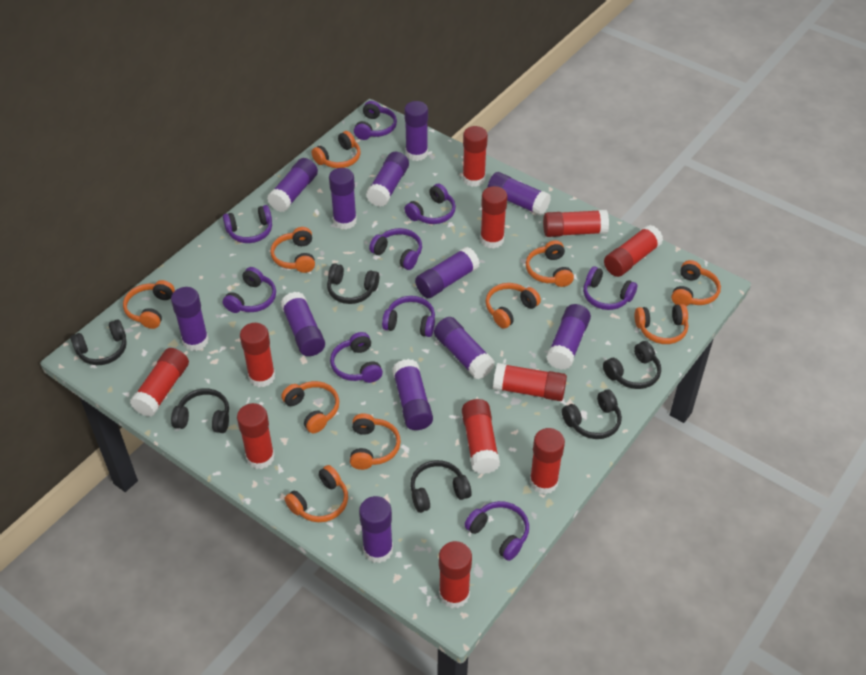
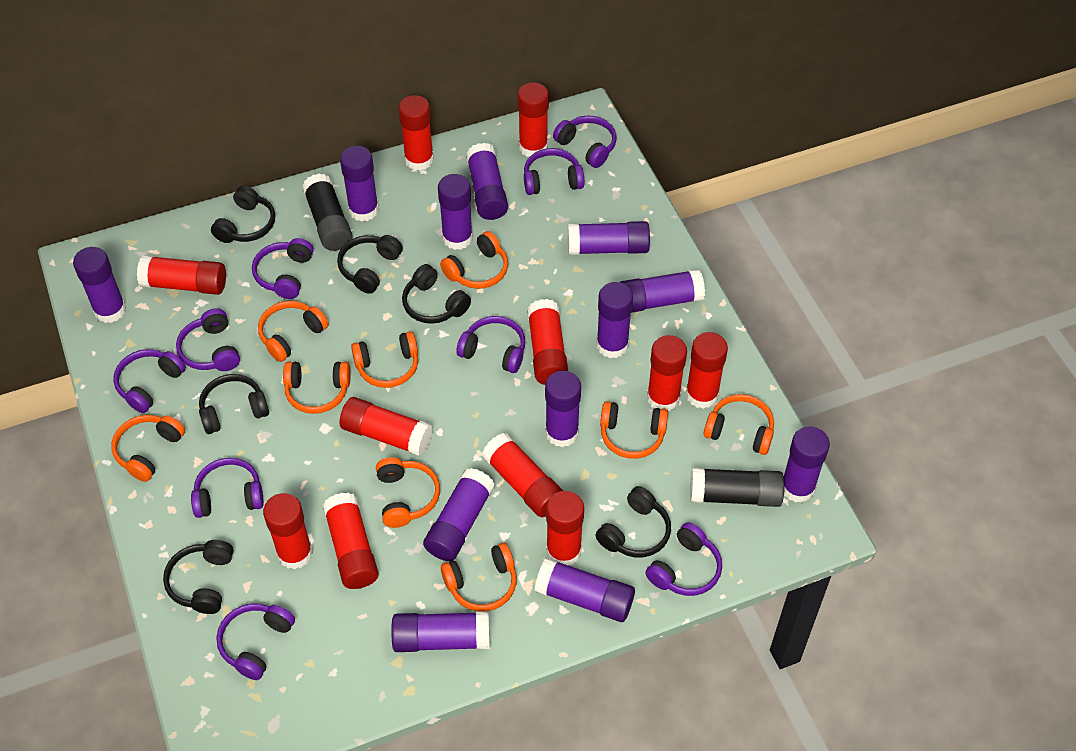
black glue stick: 0 -> 2
orange headphones: 10 -> 9

